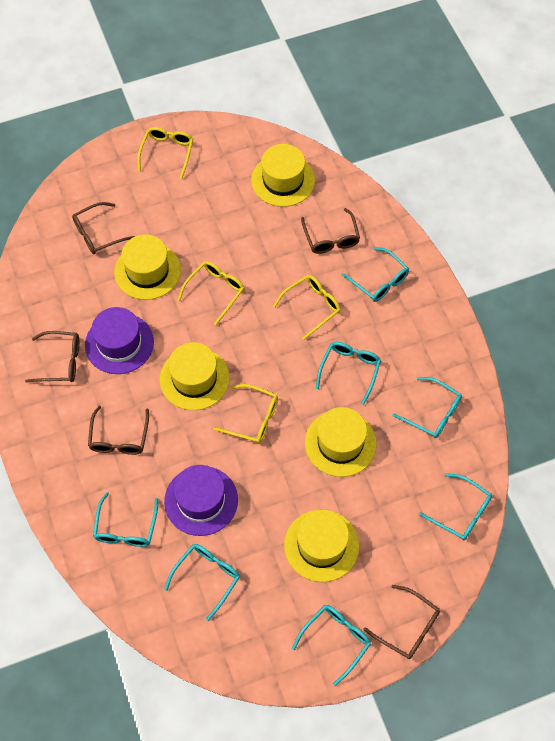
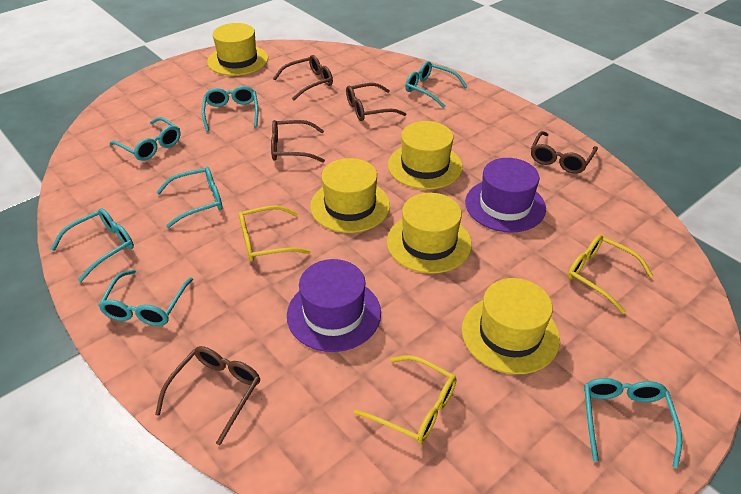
yellow glasses: 4 -> 3

